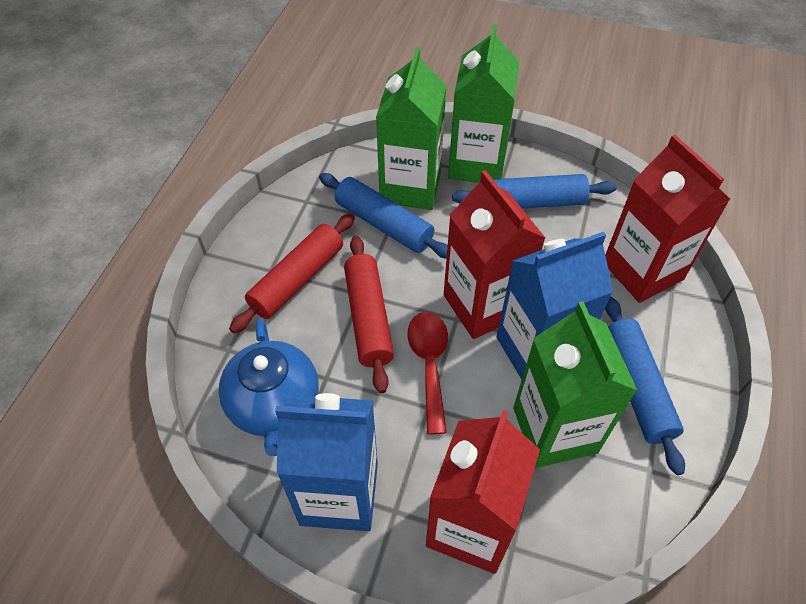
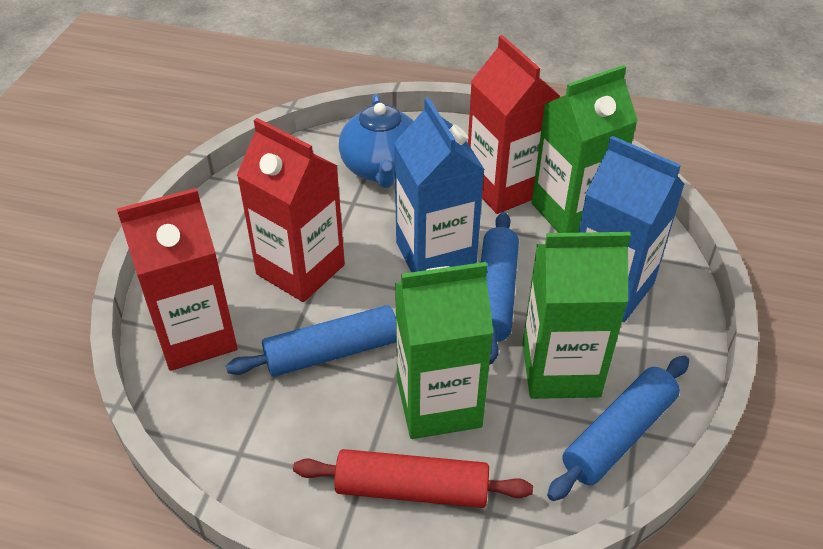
red rolling pin: 2 -> 1
red spoon: 1 -> 0

